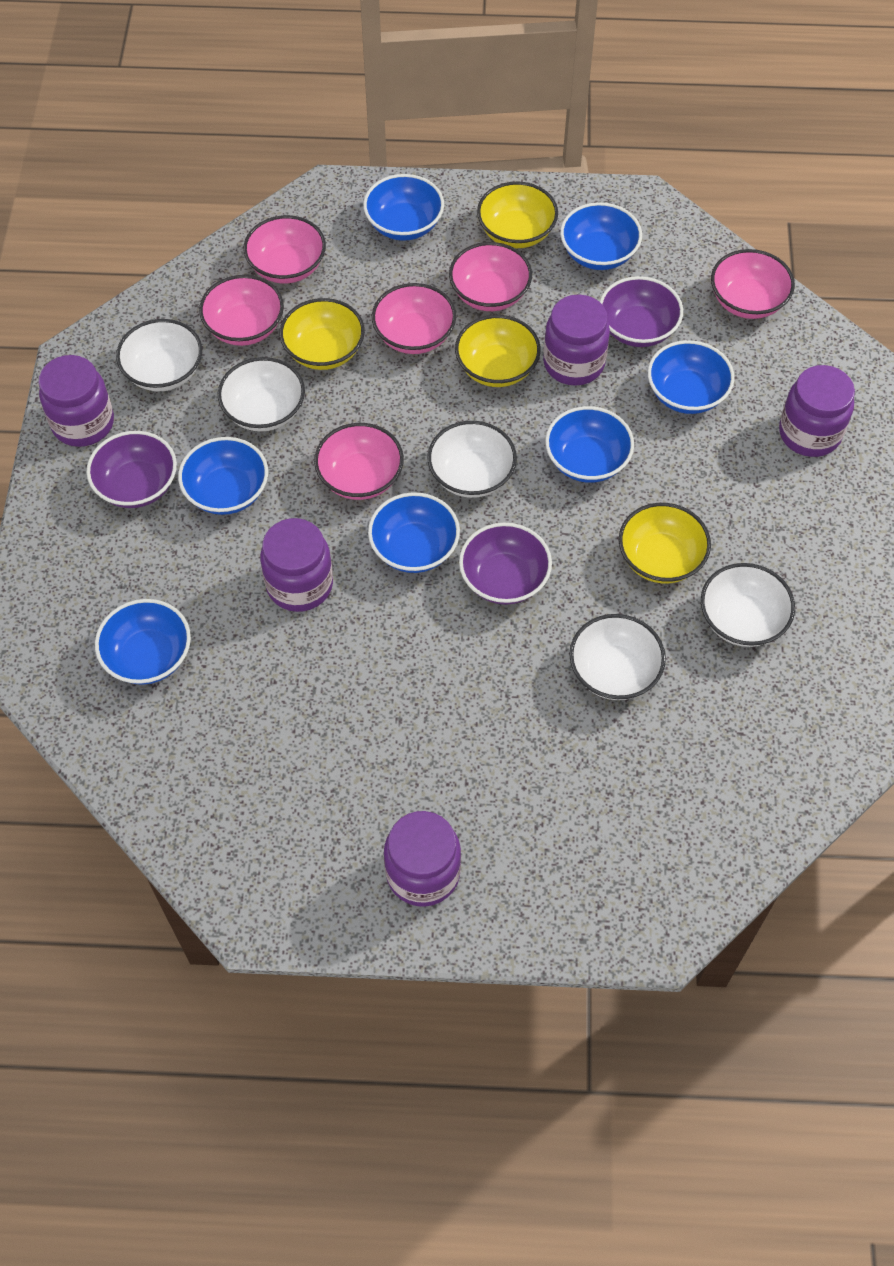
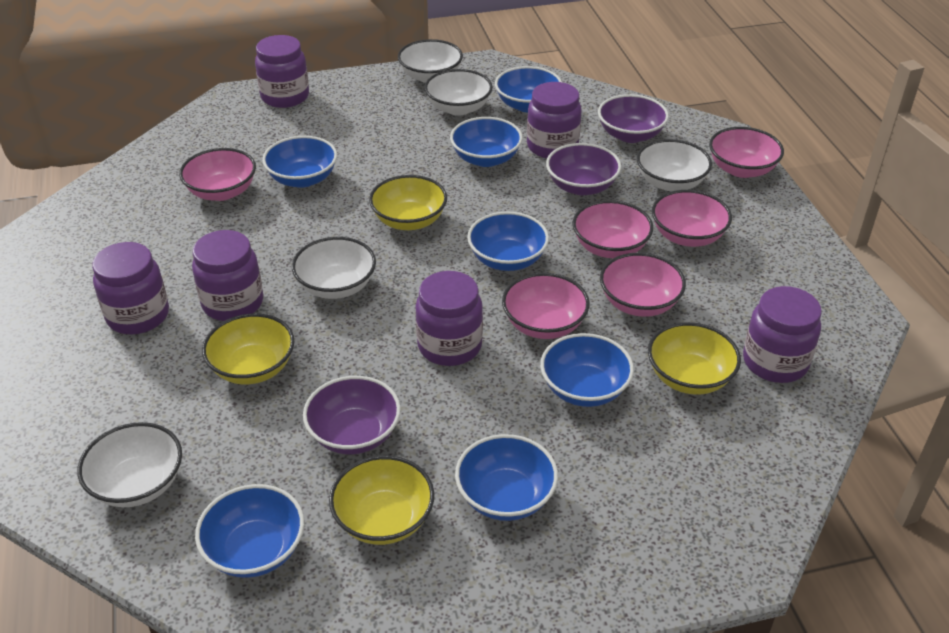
purple jar: 5 -> 6

